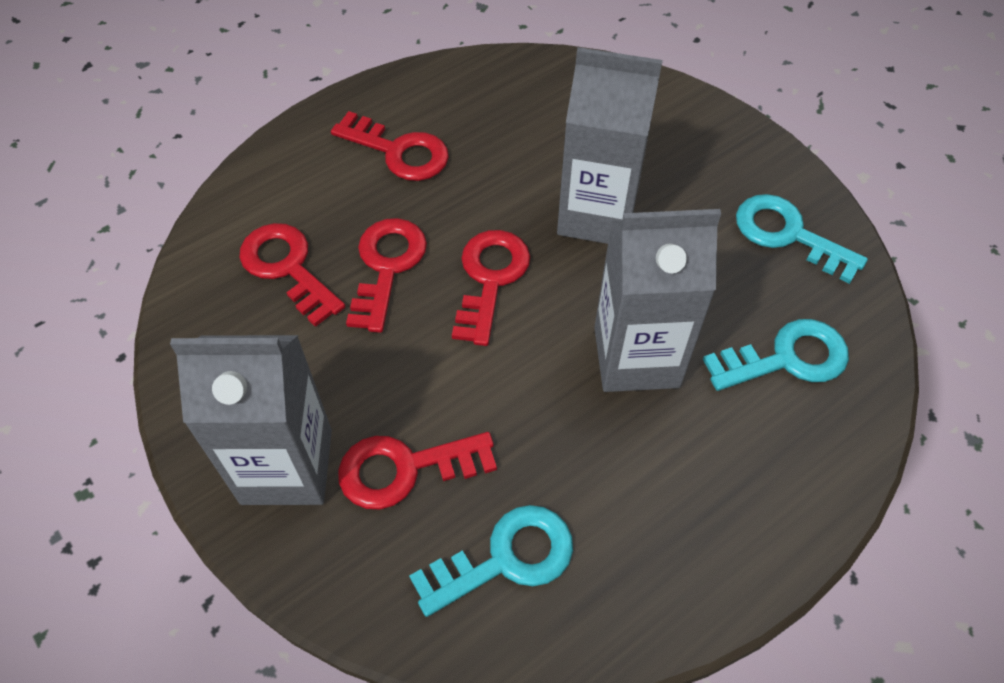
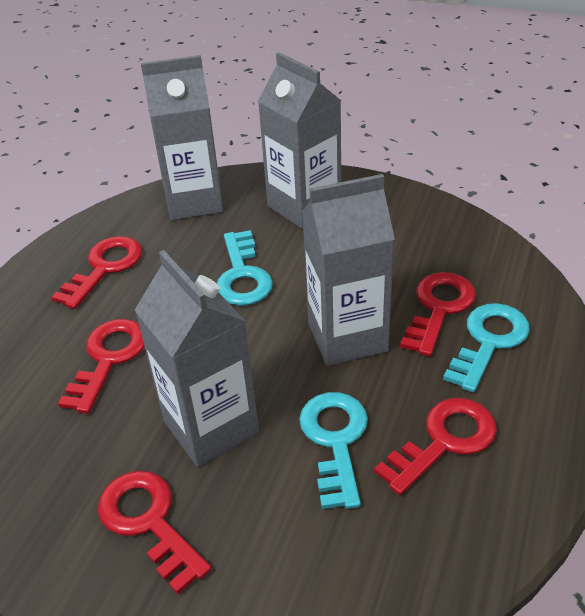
grey carton: 3 -> 4

